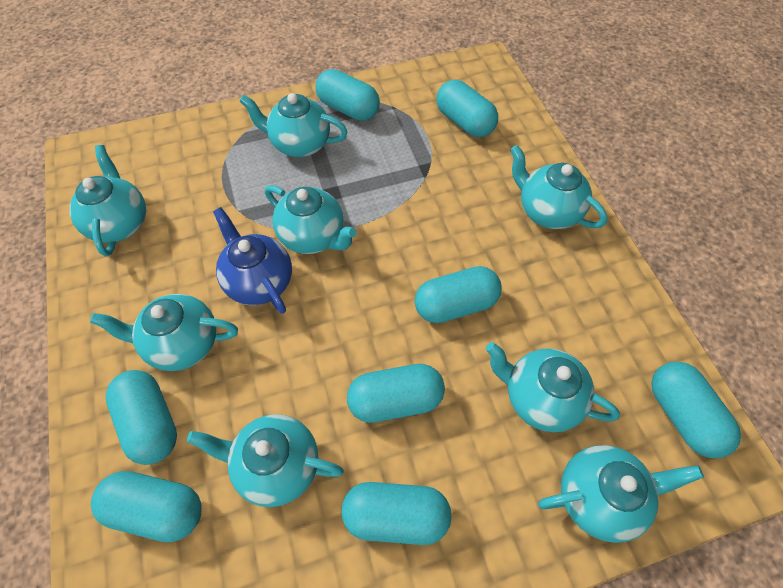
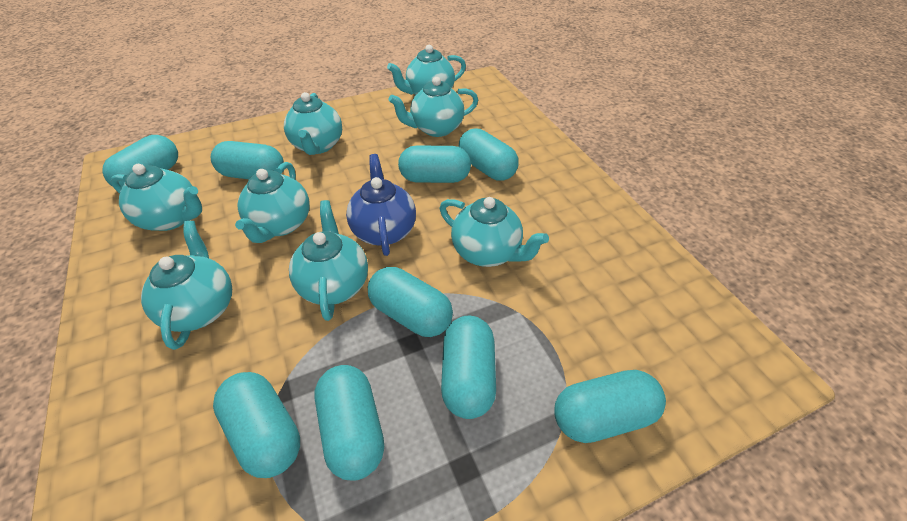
turquoise capsule: 8 -> 9

